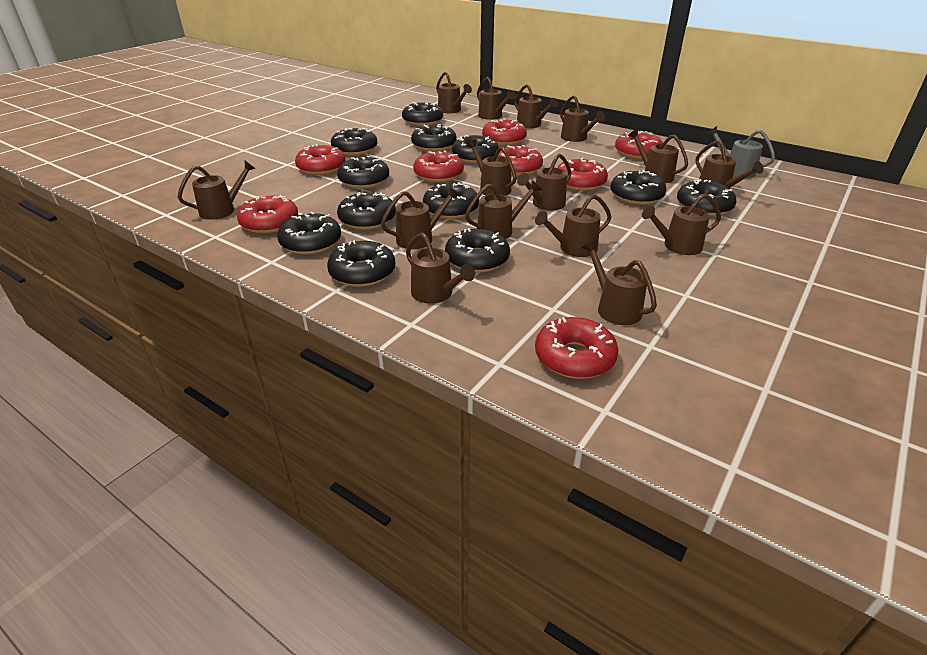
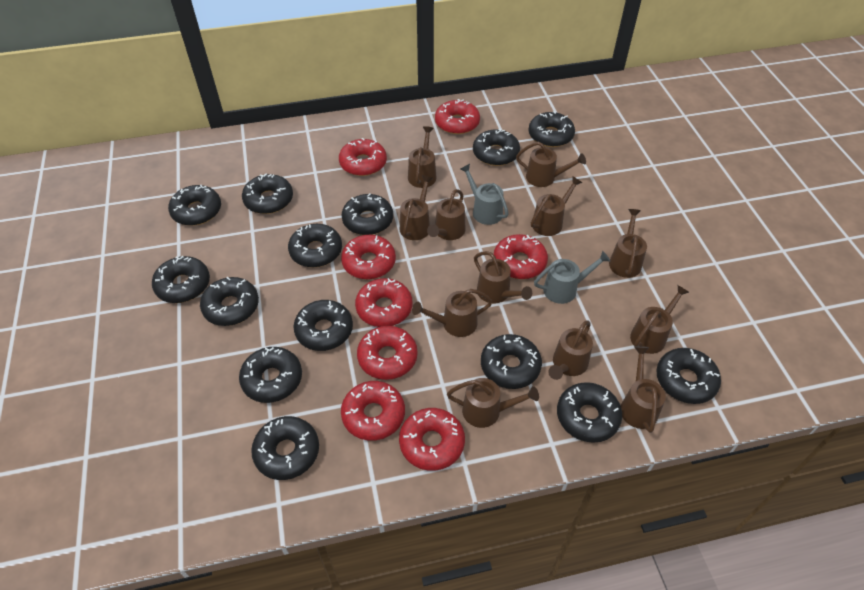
black donut: 12 -> 14
brown watering can: 15 -> 12
grey watering can: 1 -> 2

